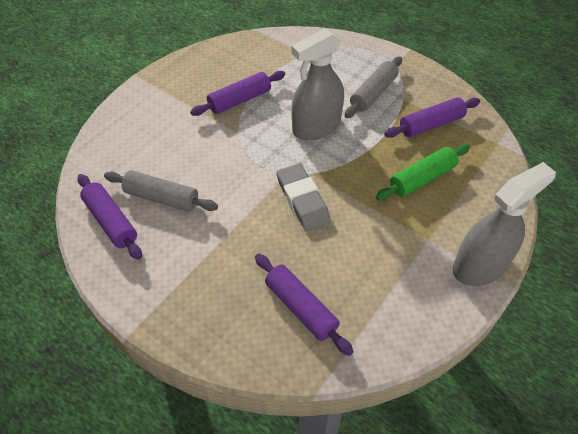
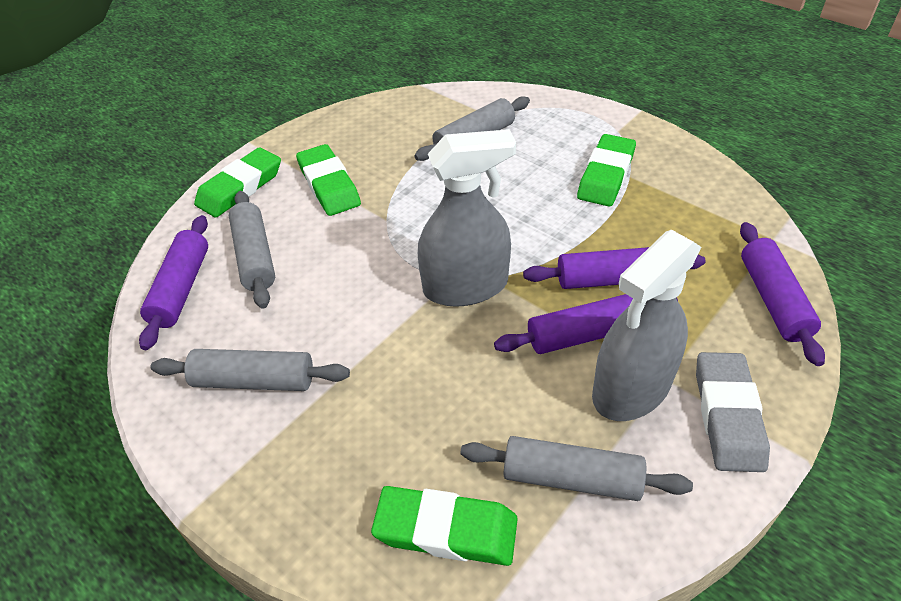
green eraser: 0 -> 4
green rolling pin: 1 -> 0
grey rolling pin: 2 -> 4

